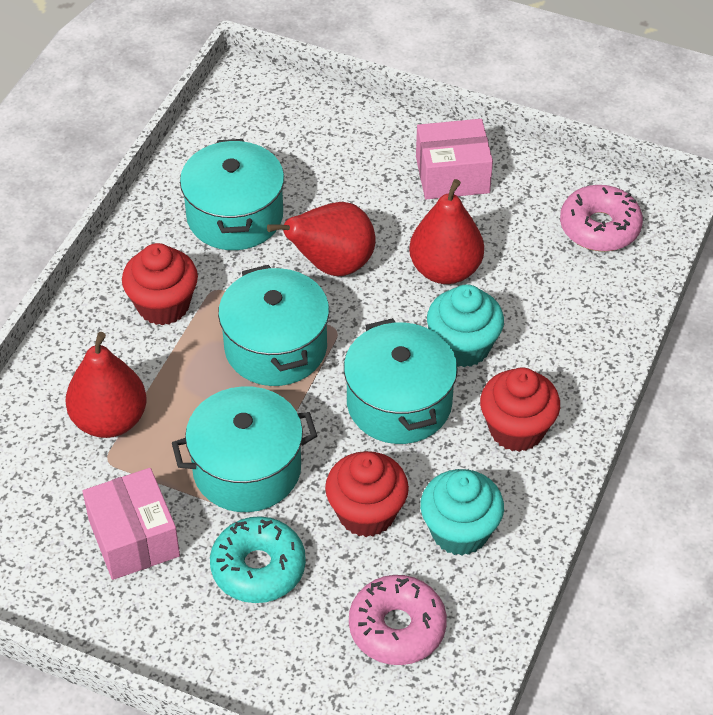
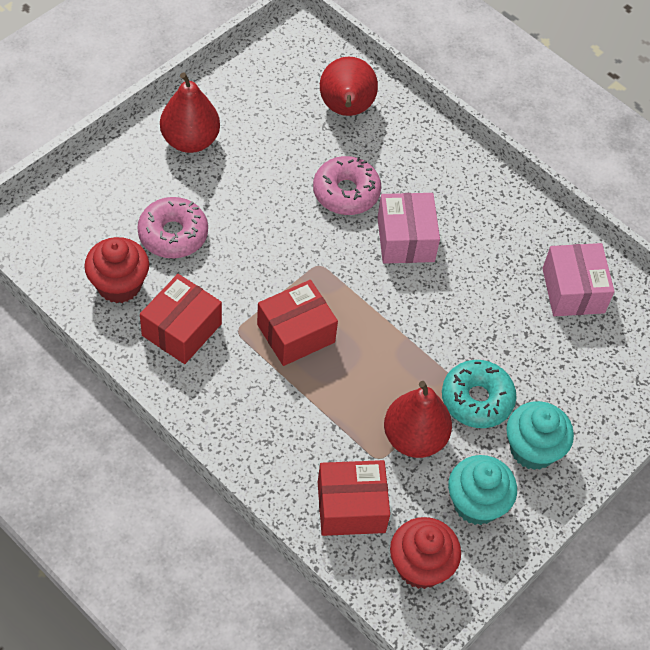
red box: 0 -> 3
red cupcake: 3 -> 2
turquoise pot: 4 -> 0

